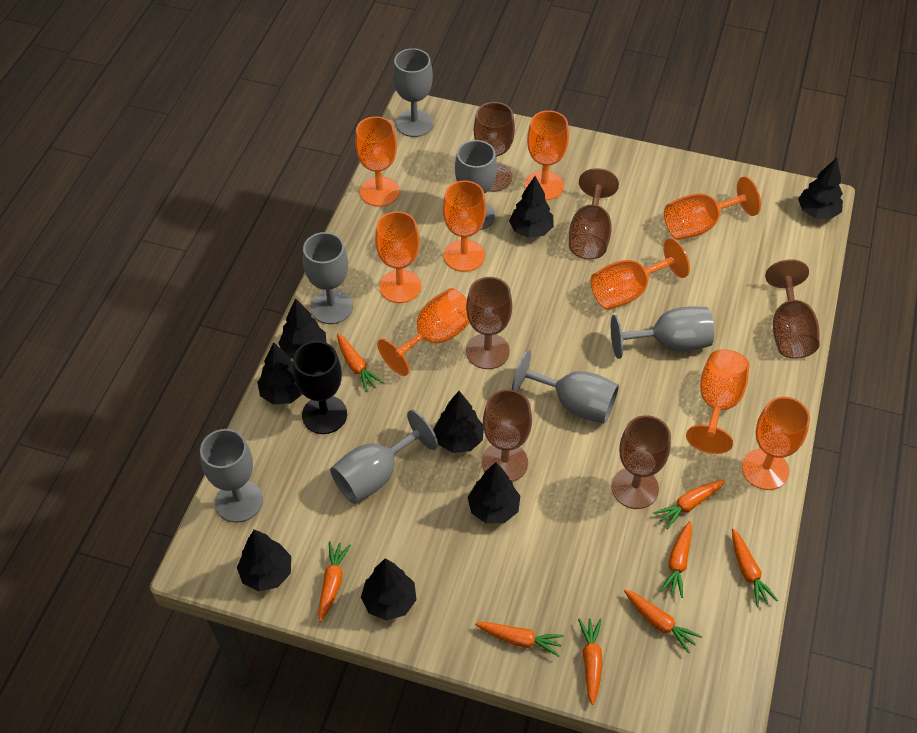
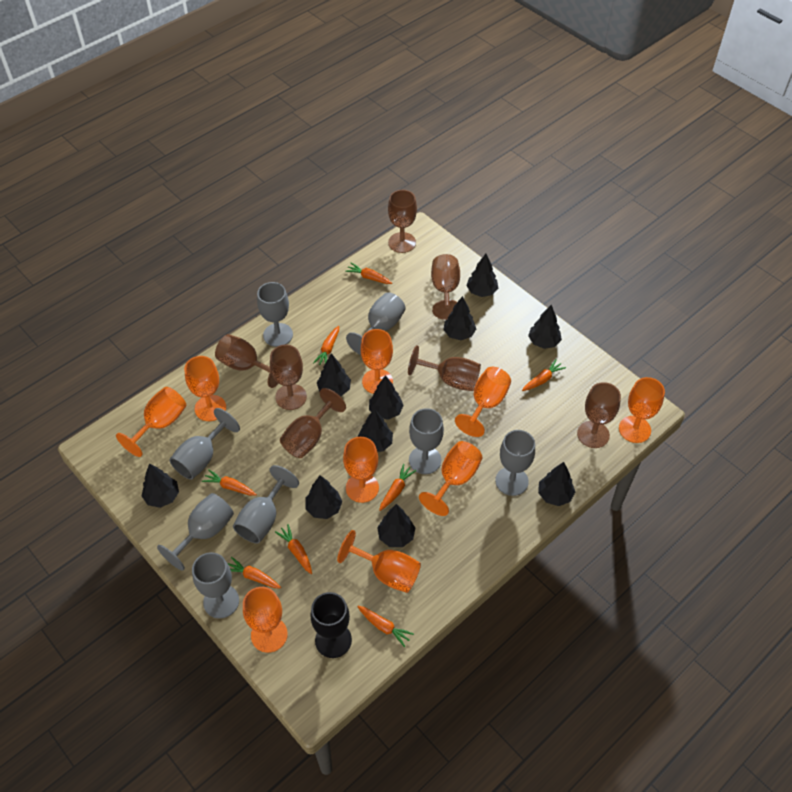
black tree: 8 -> 10
brown goblet: 6 -> 7
grey goblet: 7 -> 8

